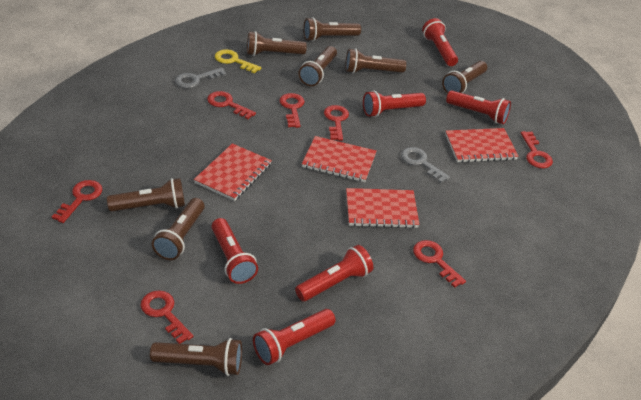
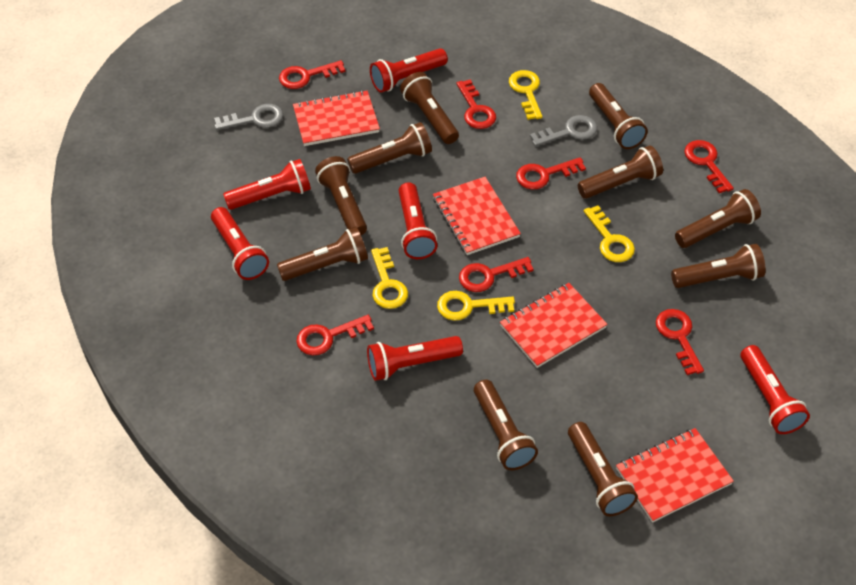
brown flashlight: 8 -> 10
yellow key: 1 -> 4

